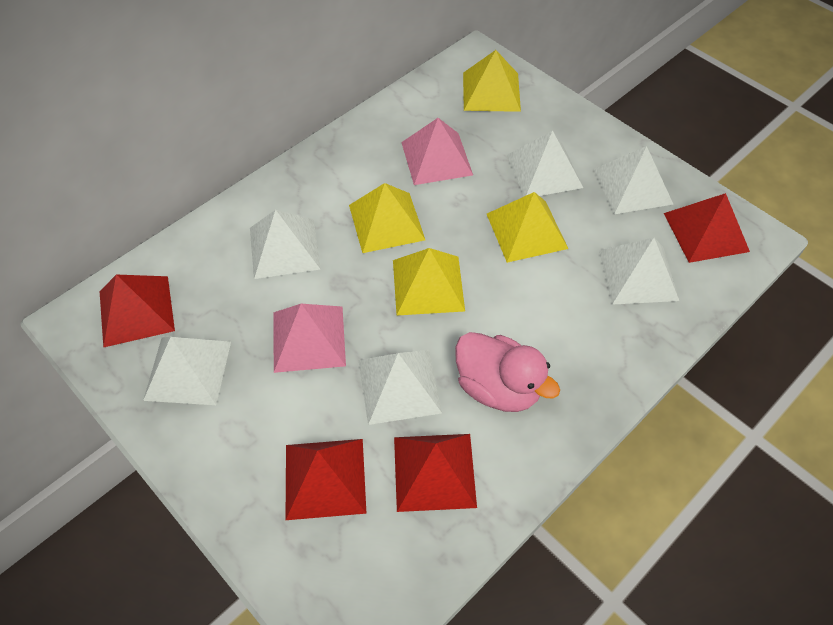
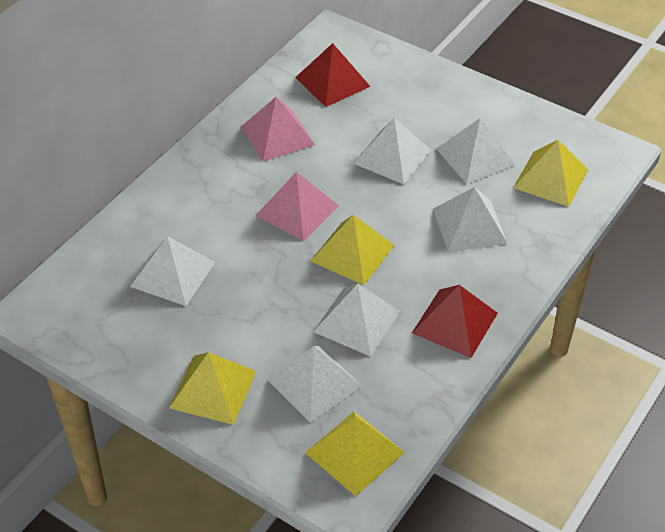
pink duck: 1 -> 0
red pyramid: 4 -> 2

